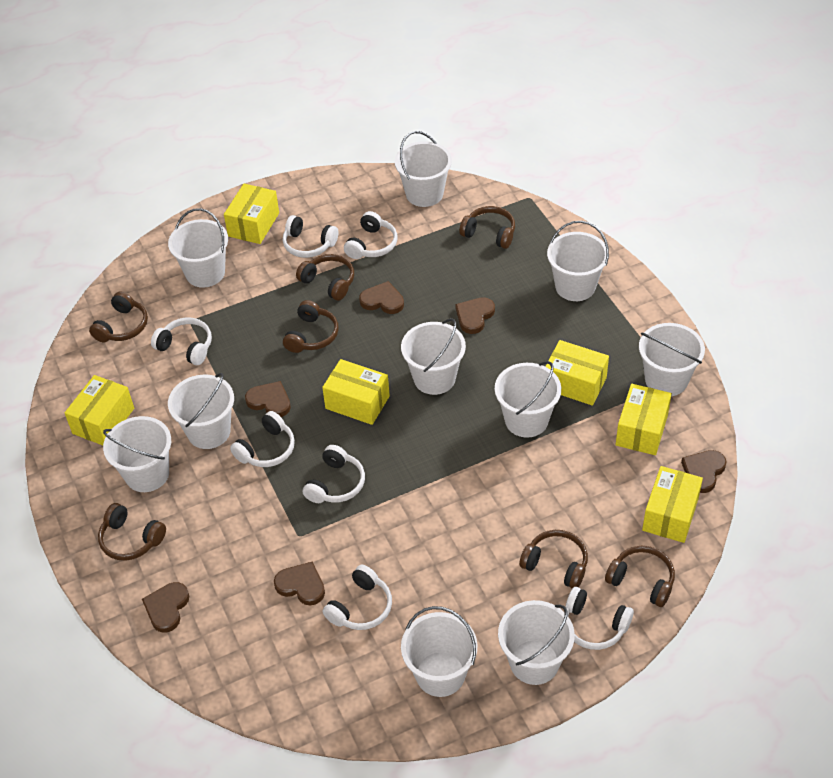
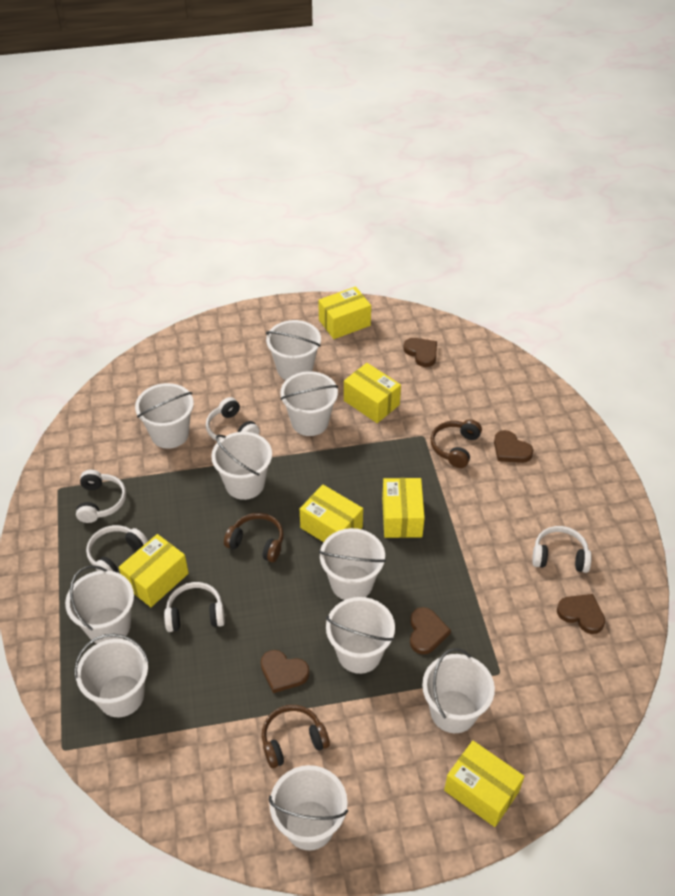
brown headphones: 7 -> 3
brown heart: 6 -> 5
white headphones: 7 -> 5

